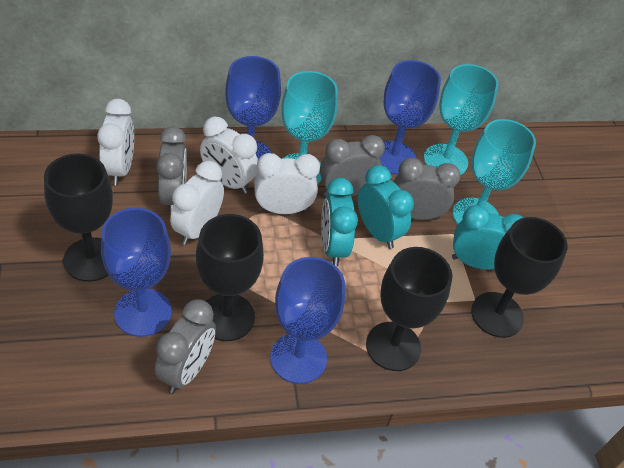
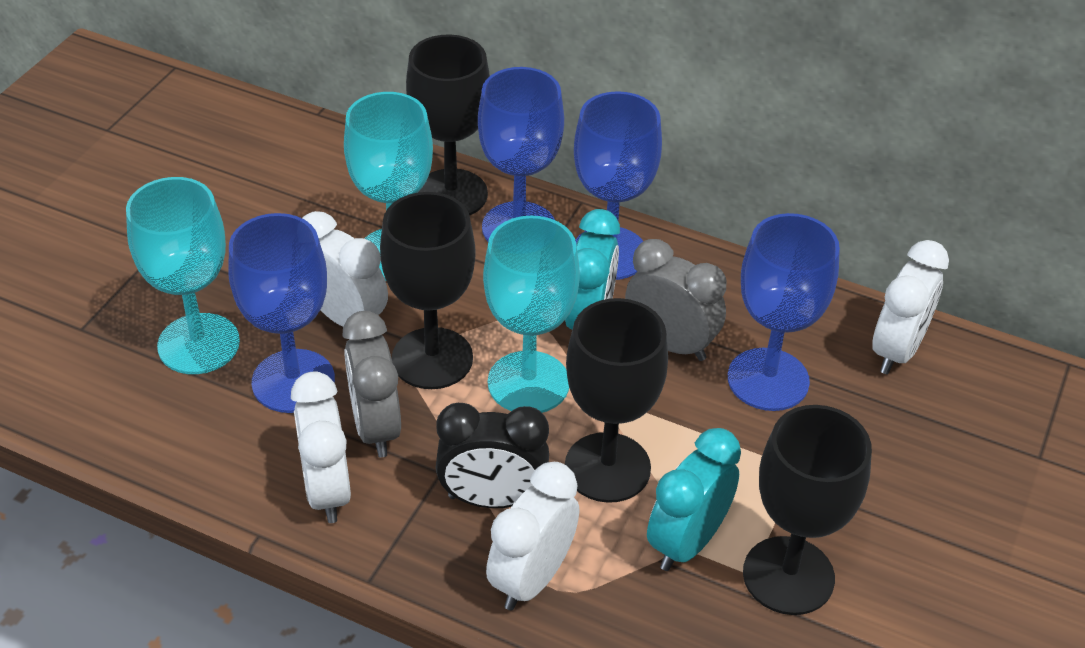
black clock: 0 -> 1
grey clock: 4 -> 2
turquoise clock: 3 -> 2

